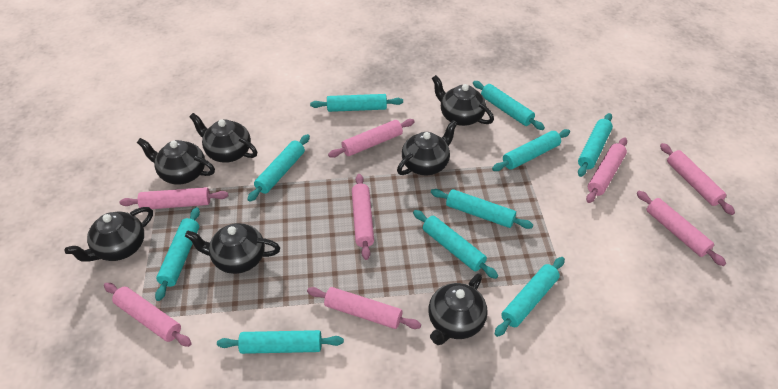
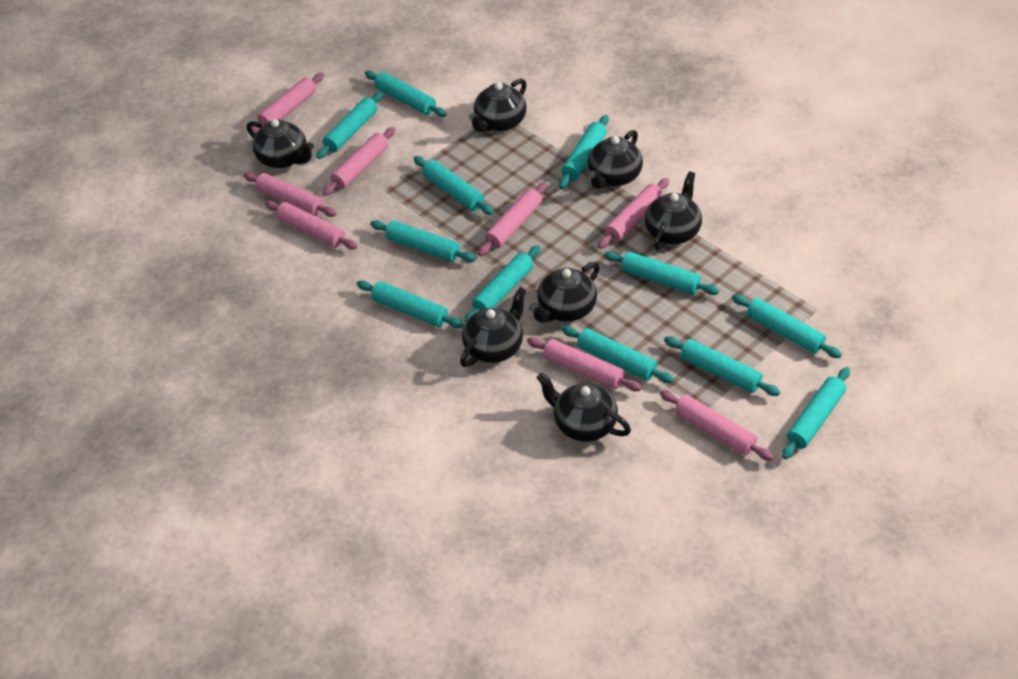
turquoise rolling pin: 10 -> 12

